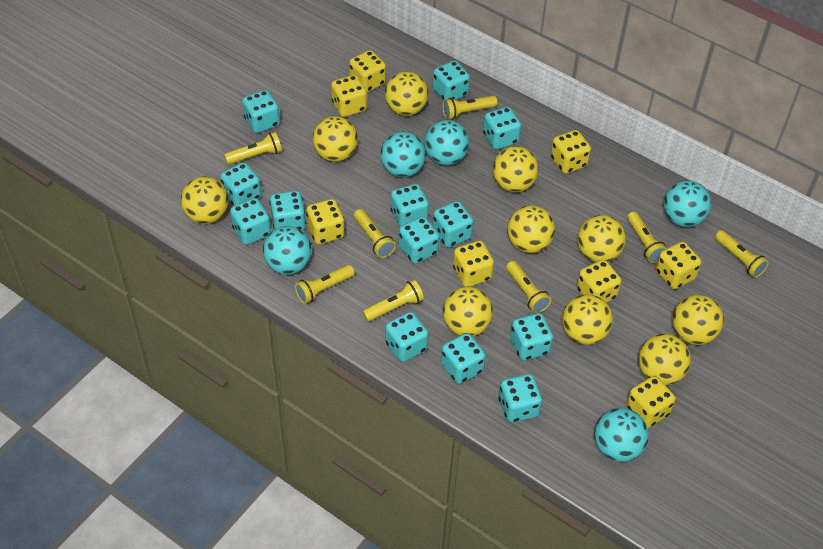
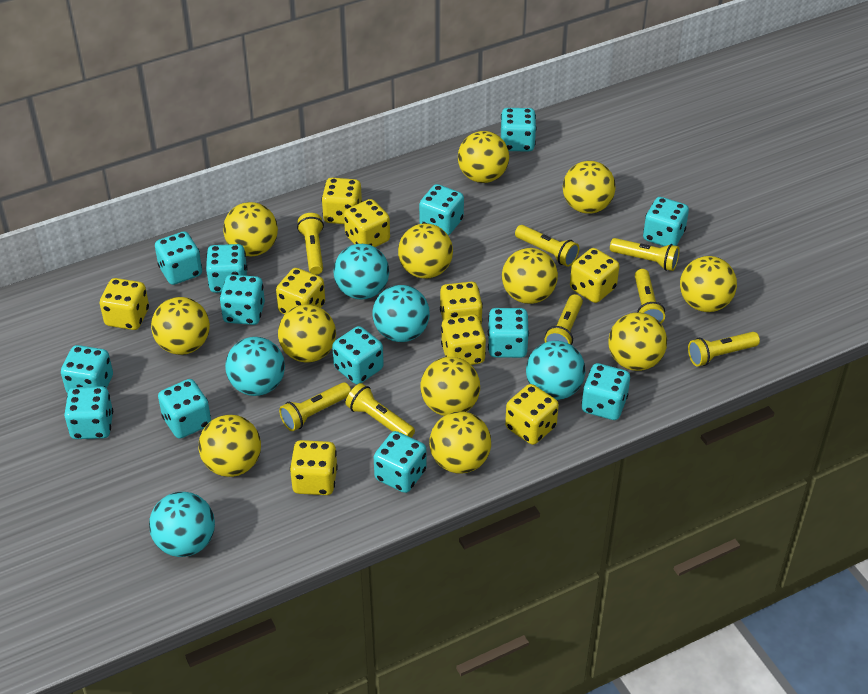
yellow ball: 10 -> 12
yellow dice: 8 -> 9

